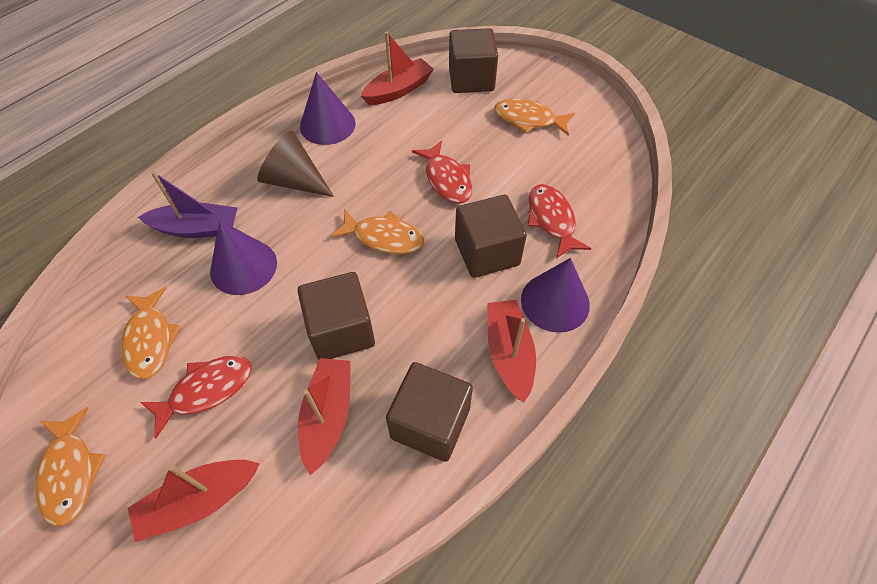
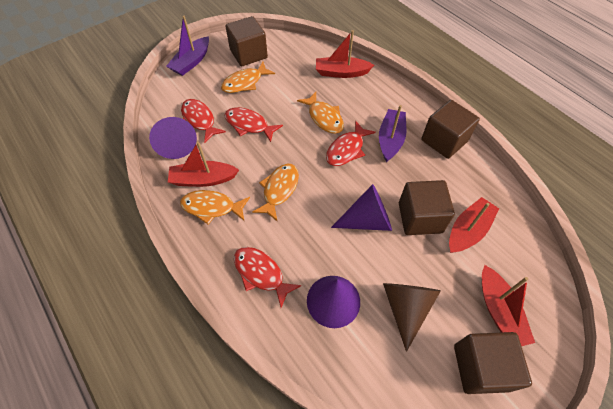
purple boat: 1 -> 2
red fish: 3 -> 4

